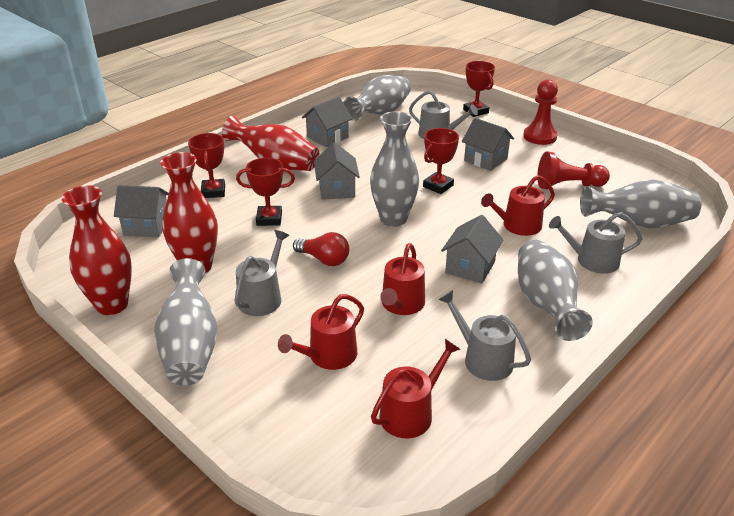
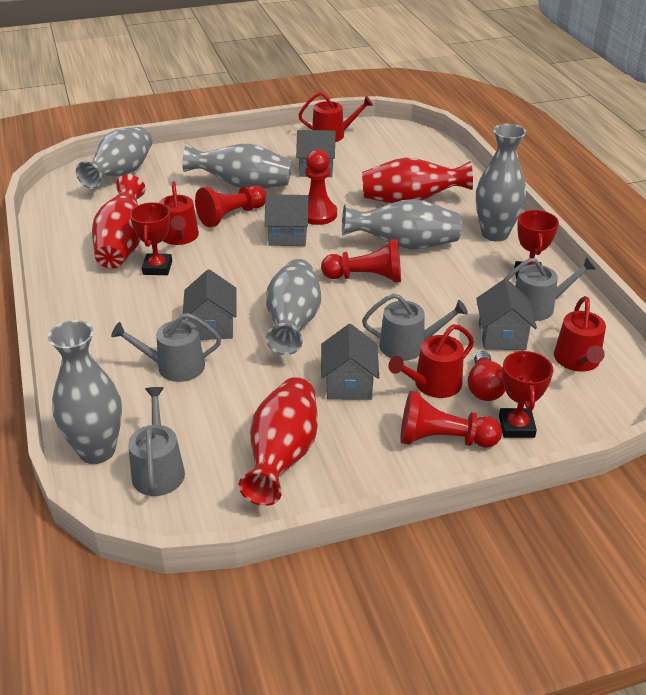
grey vase: 5 -> 6
red pawn: 2 -> 4
red trophy: 4 -> 3

